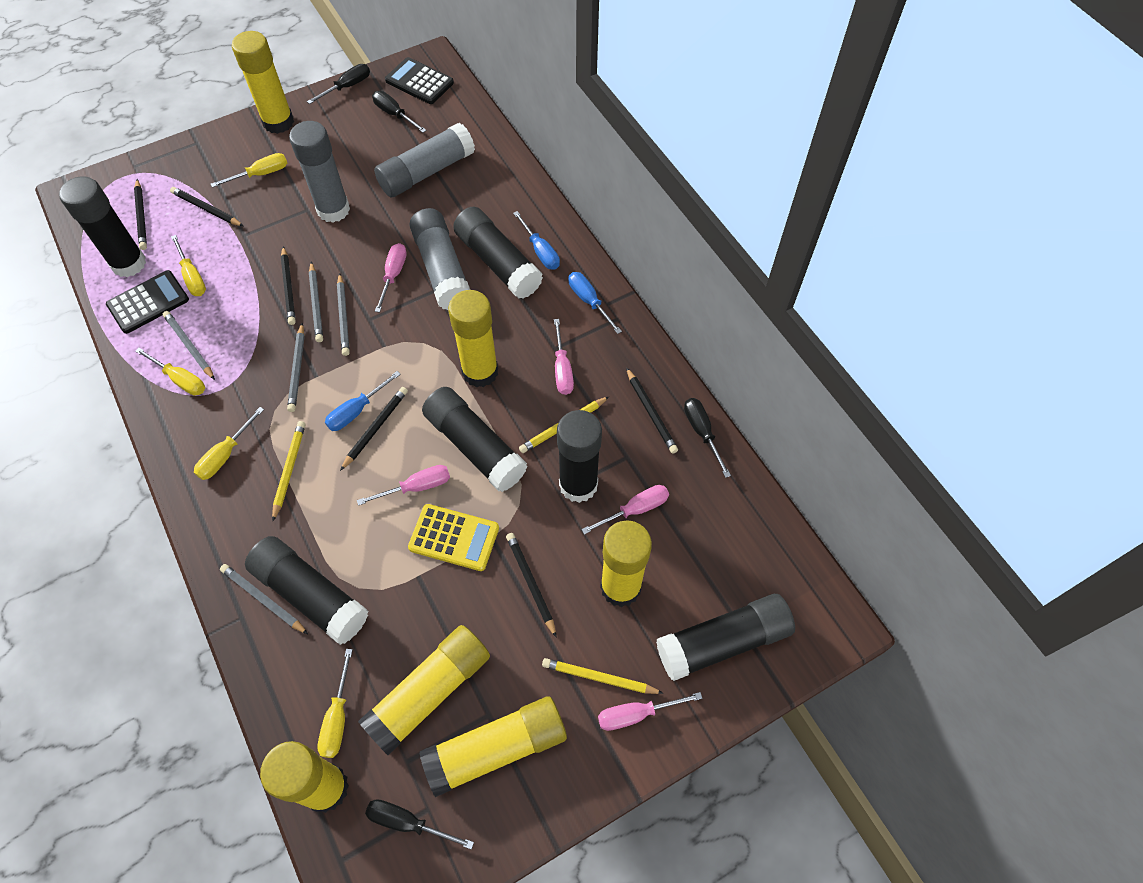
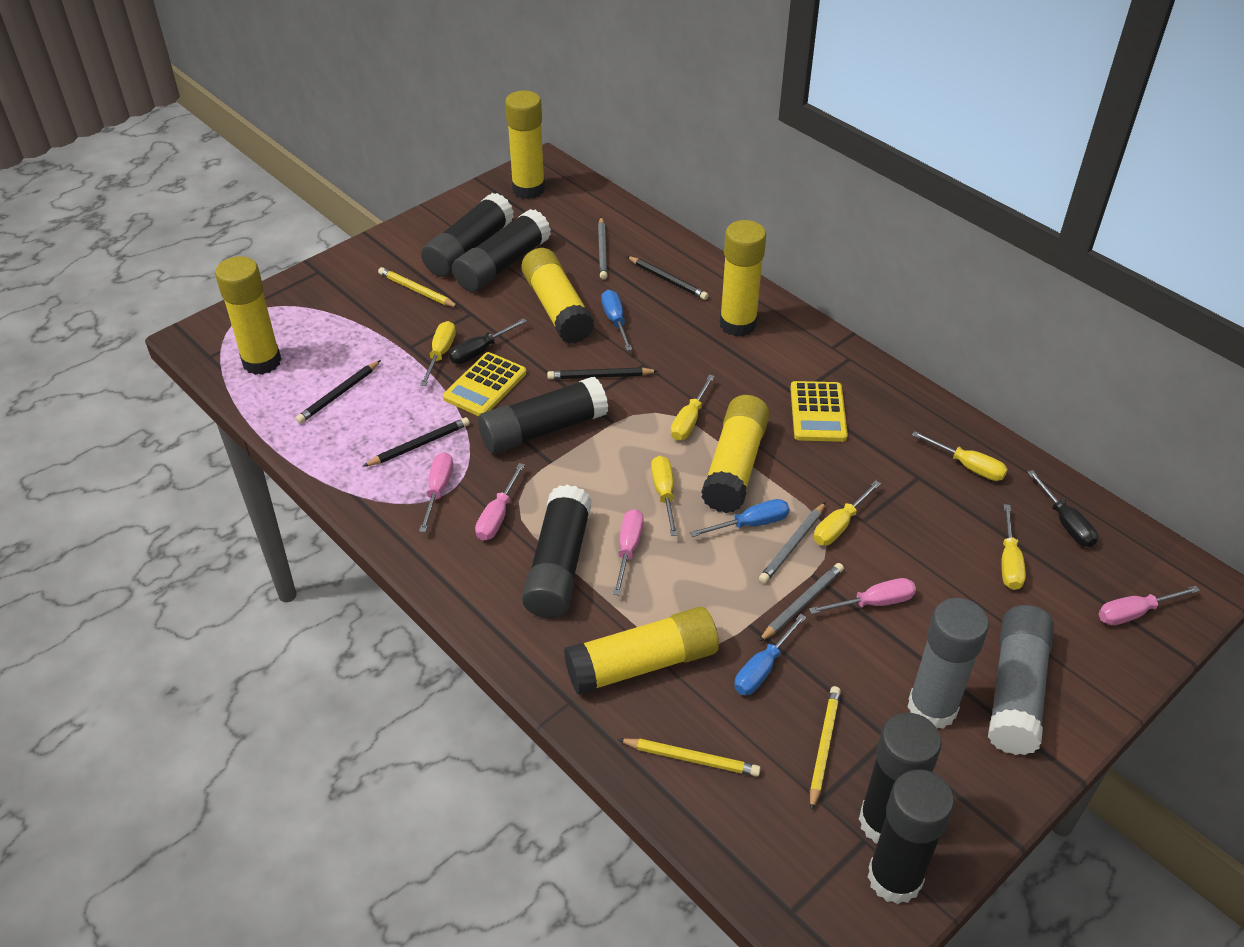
black calculator: 2 -> 0
black pencil: 6 -> 4
black screwdriver: 4 -> 2
grey glue stick: 3 -> 2
grey pencil: 5 -> 3
yellow calculator: 1 -> 2
yellow screwdriver: 5 -> 6

